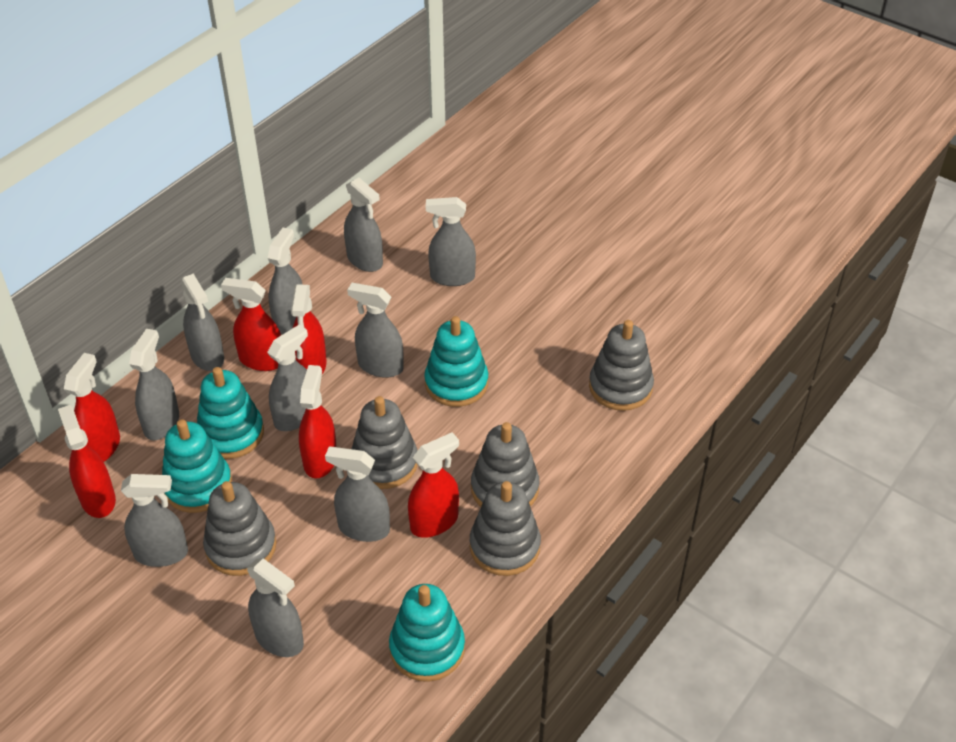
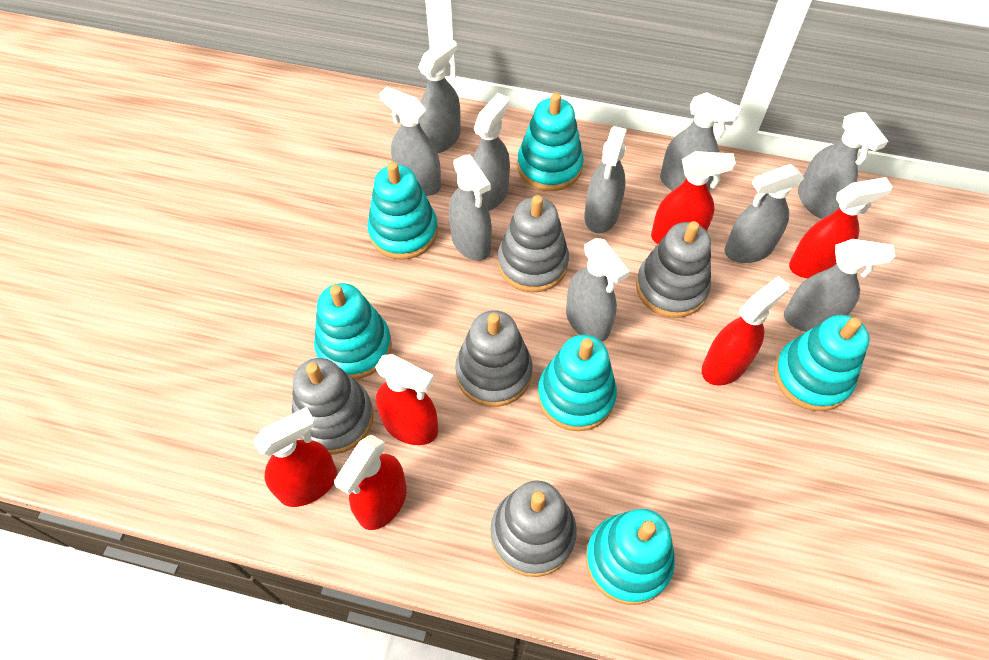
turquoise stacking toy: 4 -> 6

